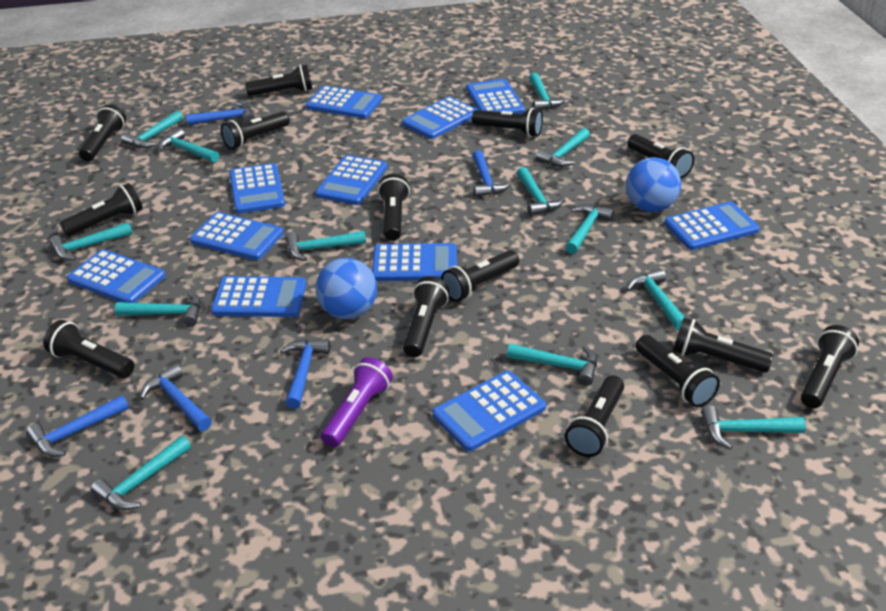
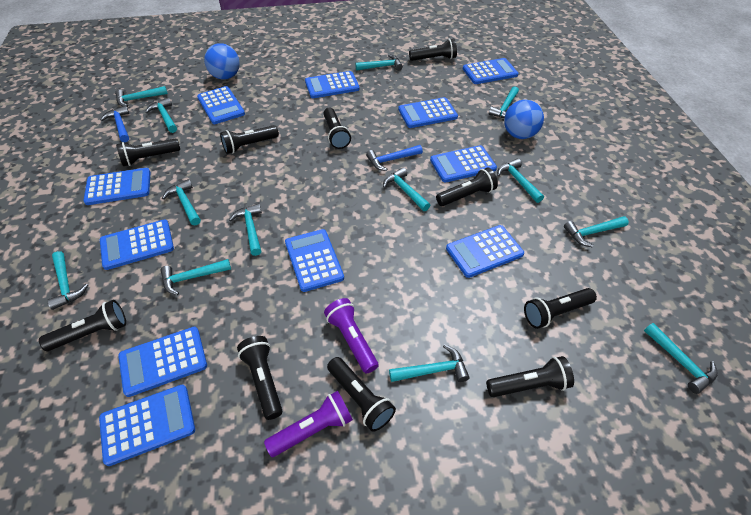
black flashlight: 14 -> 10
blue hammer: 5 -> 2
purple flashlight: 1 -> 2

